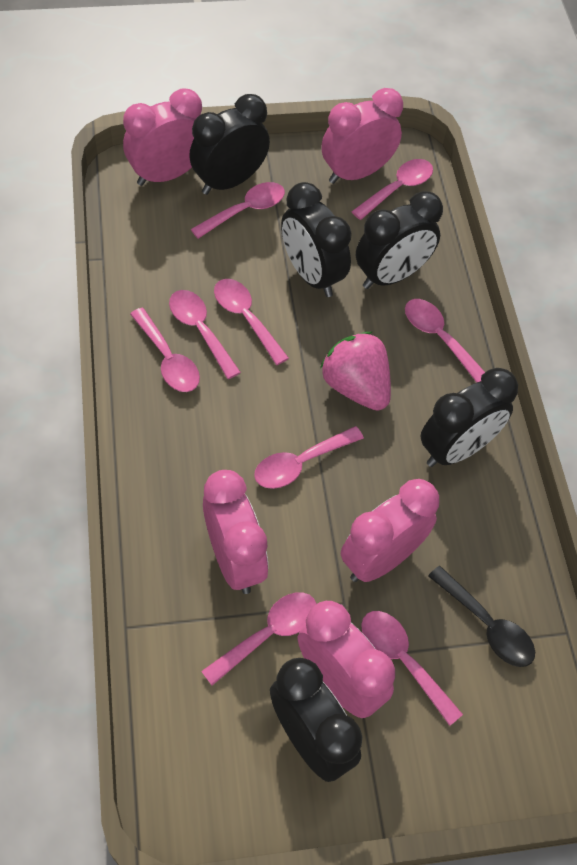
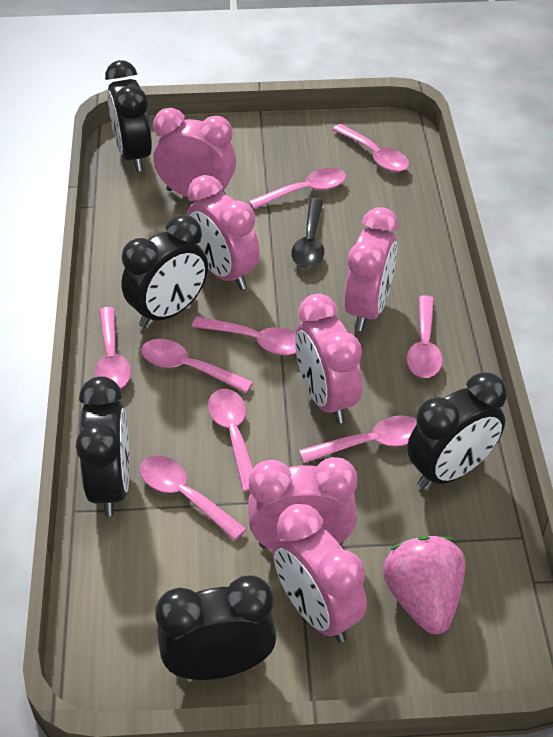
pink clock: 5 -> 6

